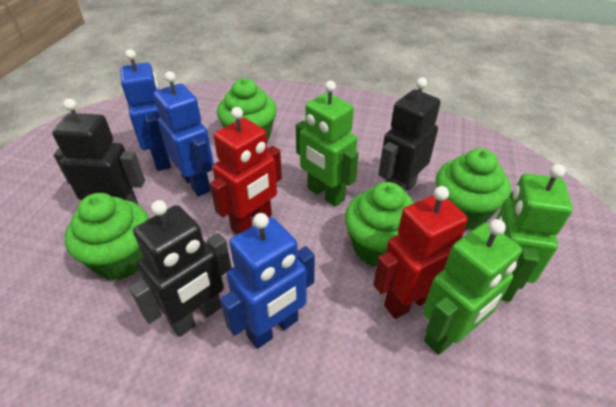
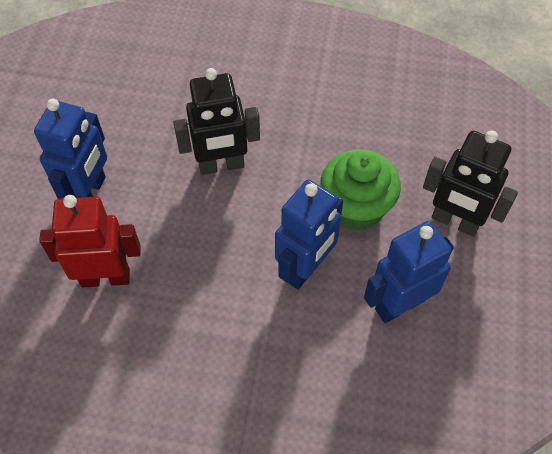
black robot: 3 -> 2
green cupcake: 4 -> 1
green robot: 3 -> 0
red robot: 2 -> 1

